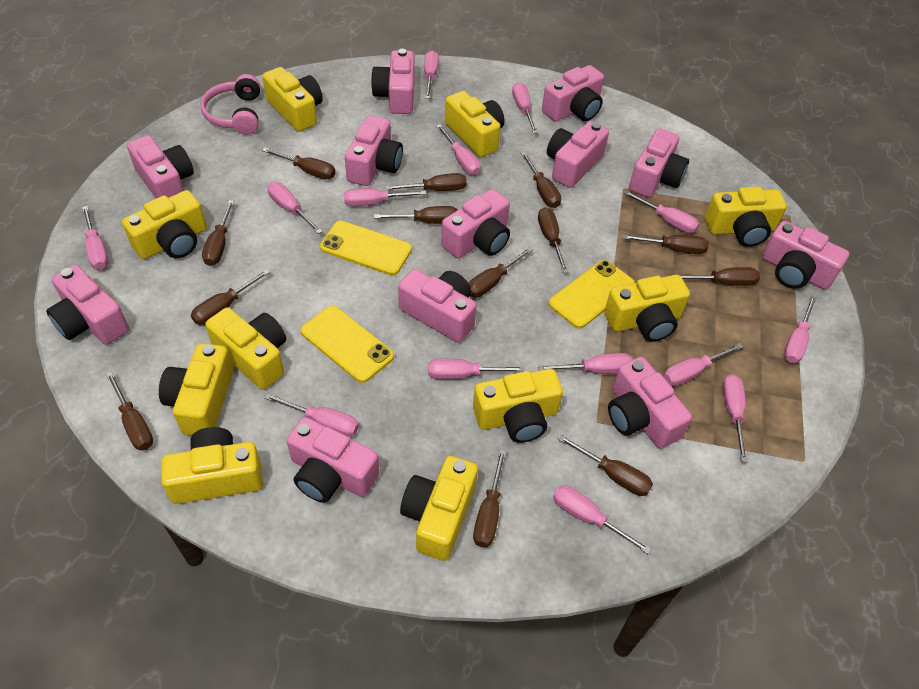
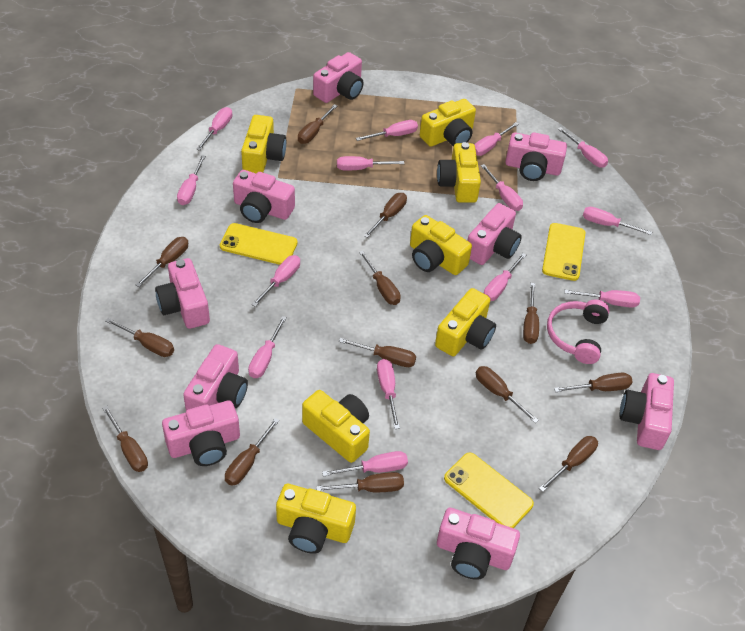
pink camera: 12 -> 9
yellow camera: 10 -> 7

